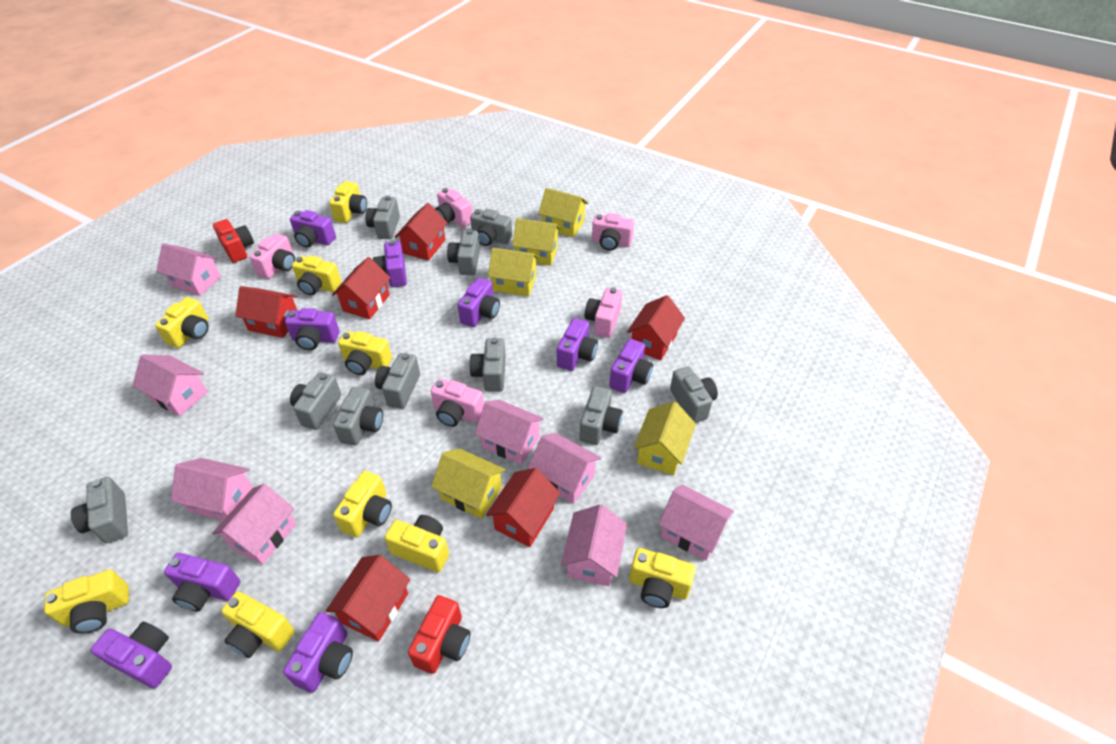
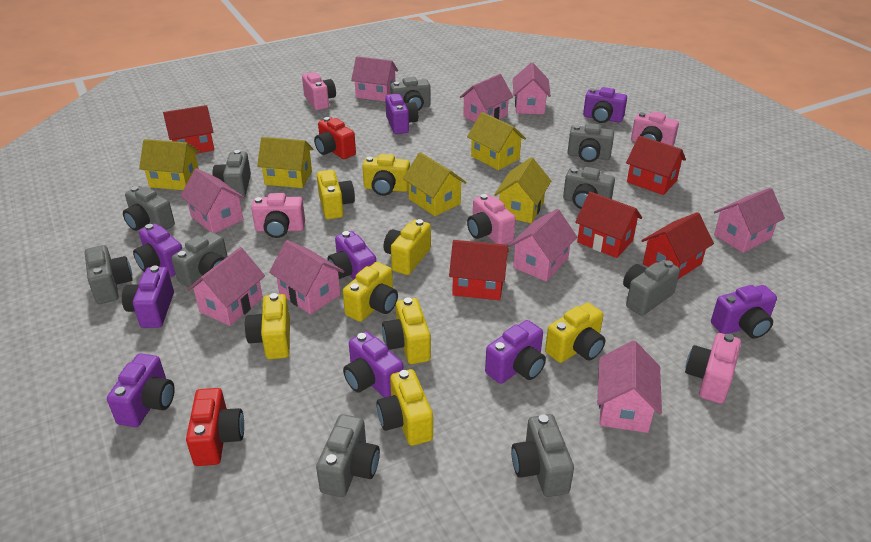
pink house: 8 -> 9
red house: 6 -> 5
yellow camera: 9 -> 8

